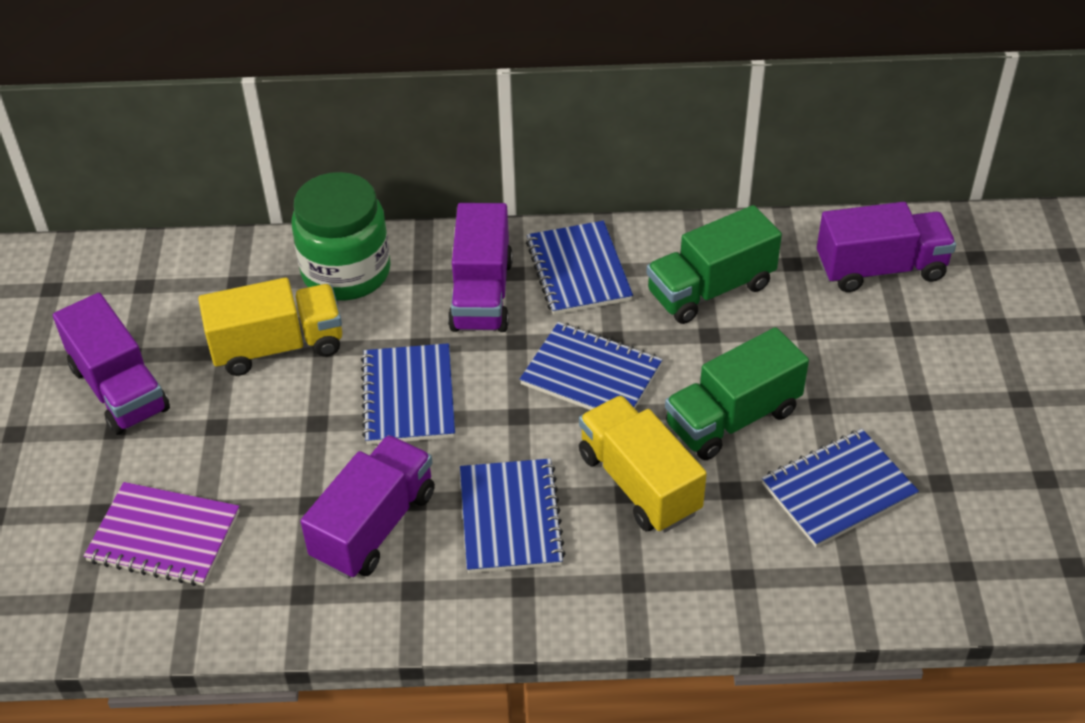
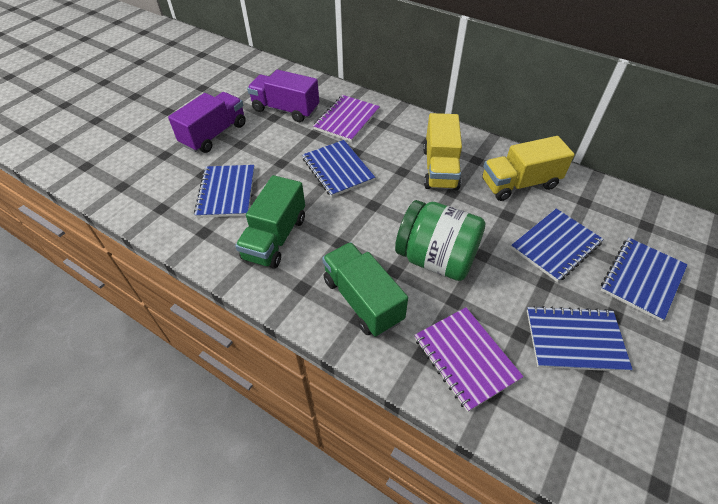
purple notebook: 1 -> 2
purple truck: 4 -> 2

